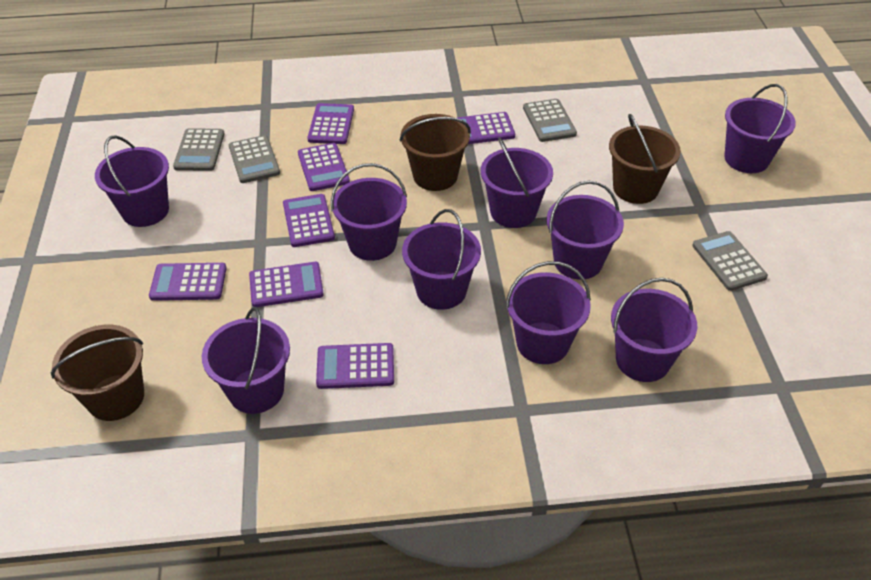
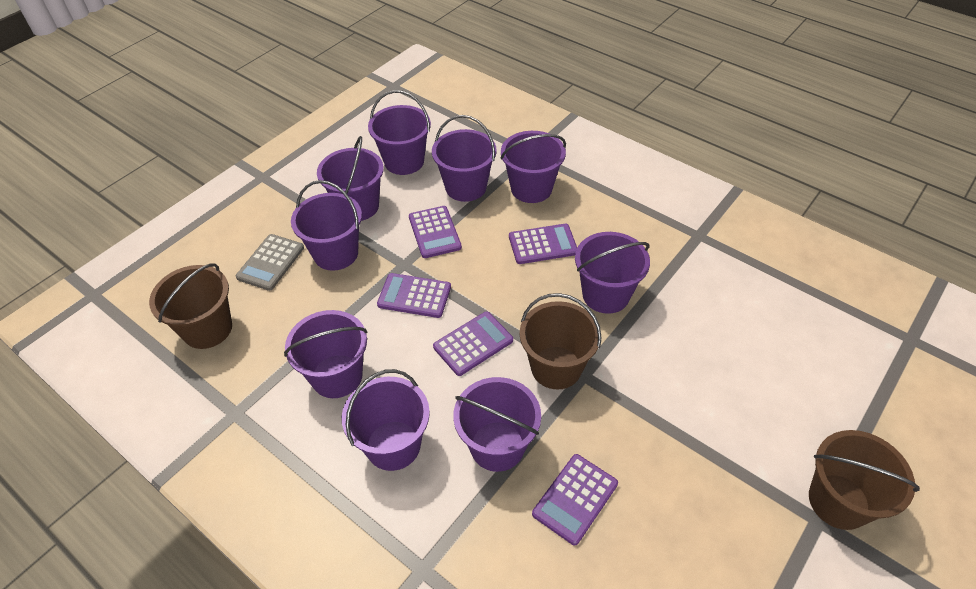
grey calculator: 4 -> 1
purple calculator: 7 -> 5

